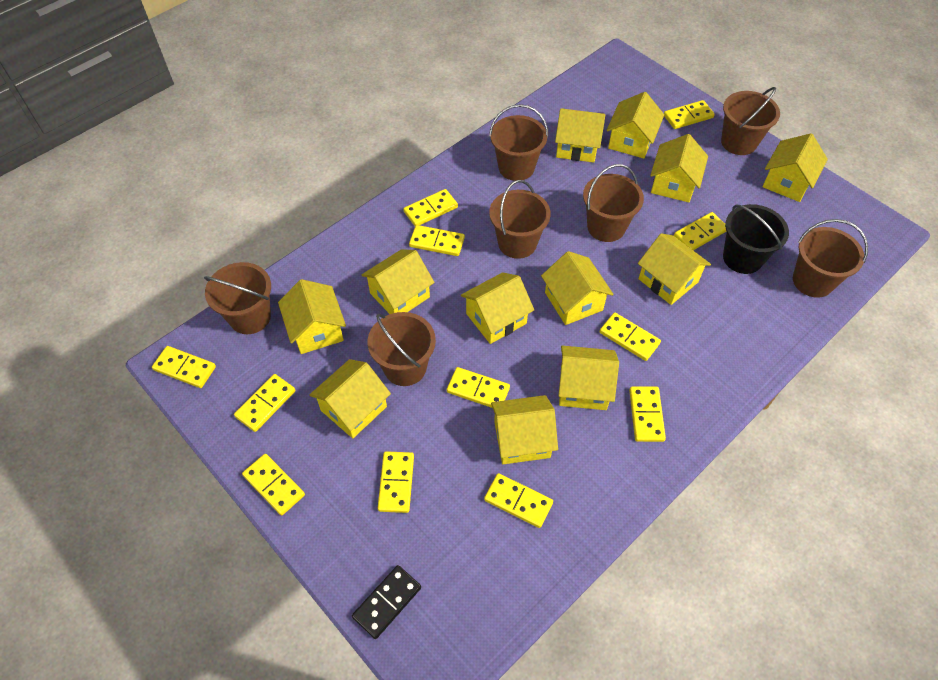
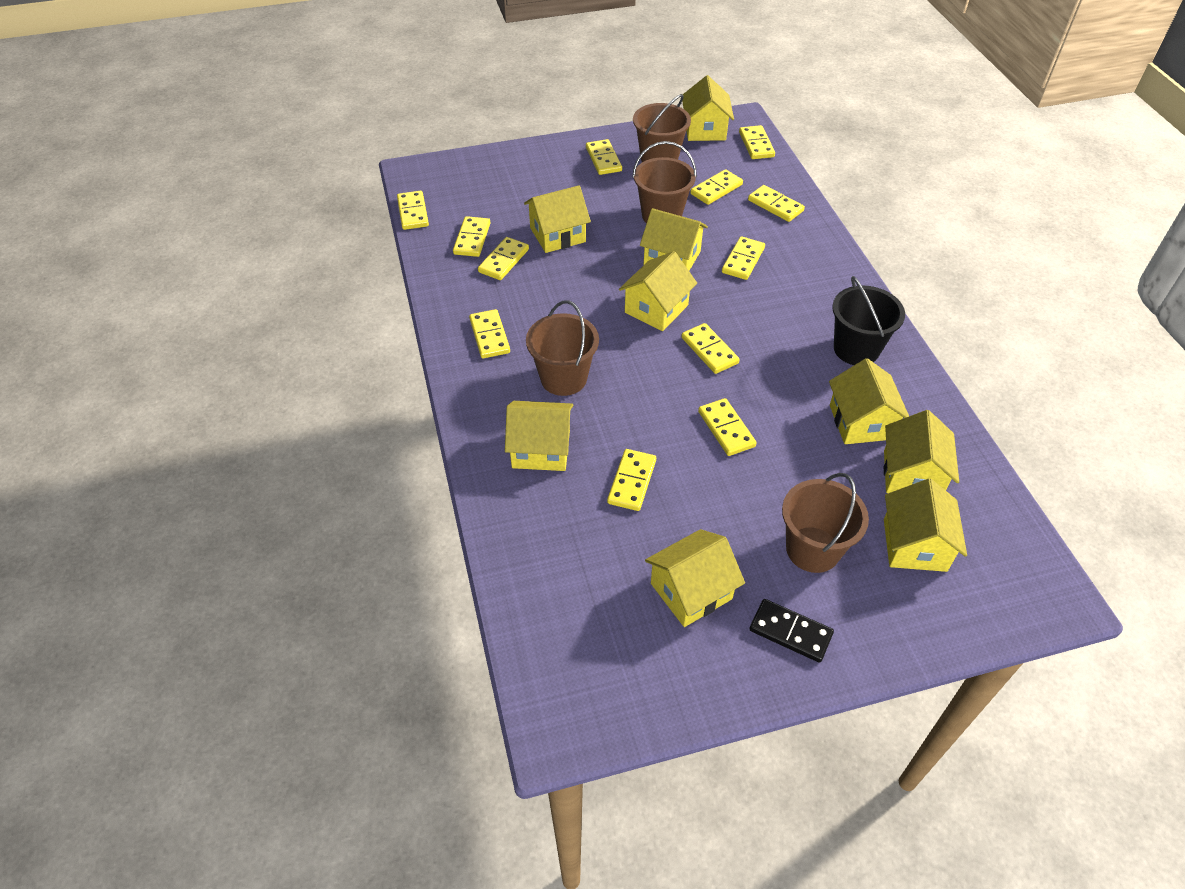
brown bucket: 7 -> 4
yellow house: 12 -> 9

